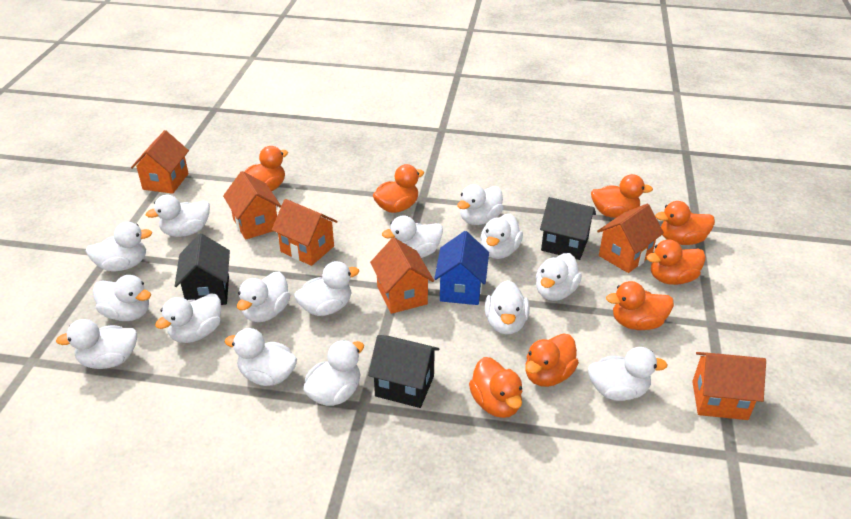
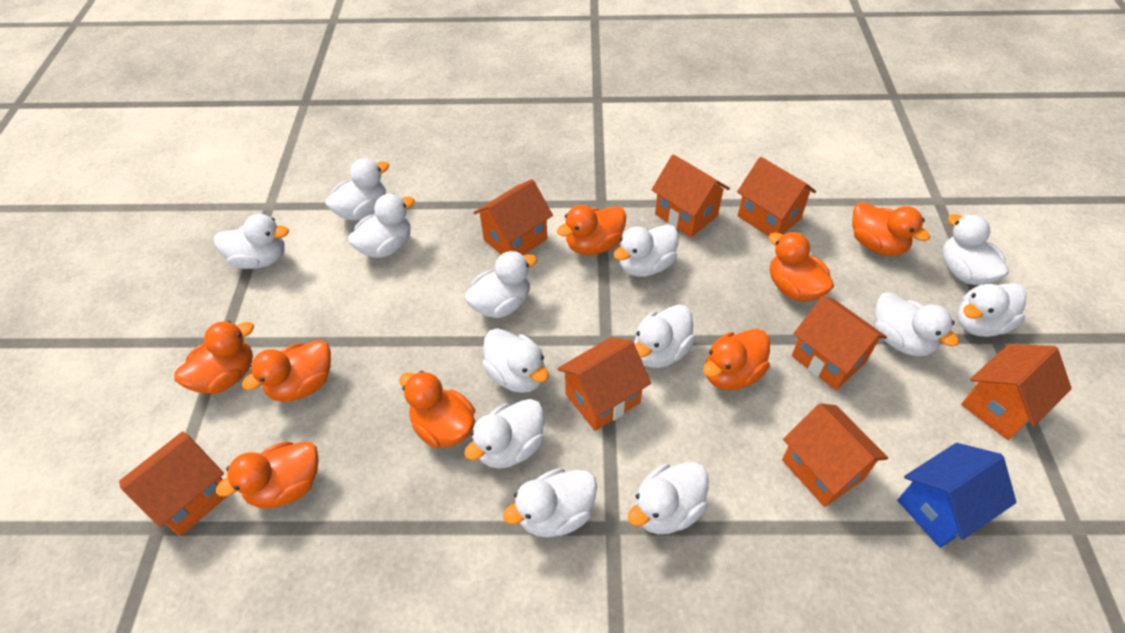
black house: 3 -> 0
orange house: 6 -> 8
white duck: 15 -> 13

